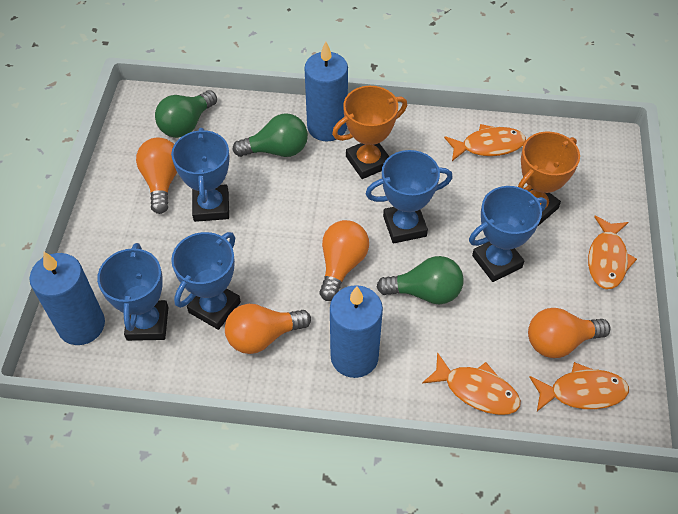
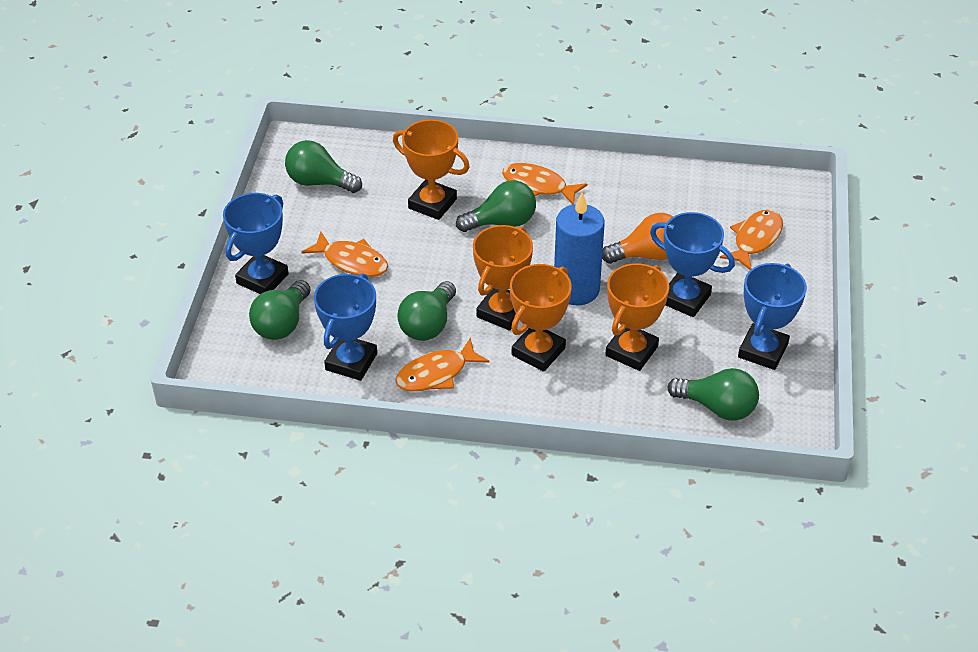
blue candle: 3 -> 1
blue trophy: 5 -> 4
green light bulb: 3 -> 5
orange light bulb: 4 -> 1
orange trophy: 2 -> 4

